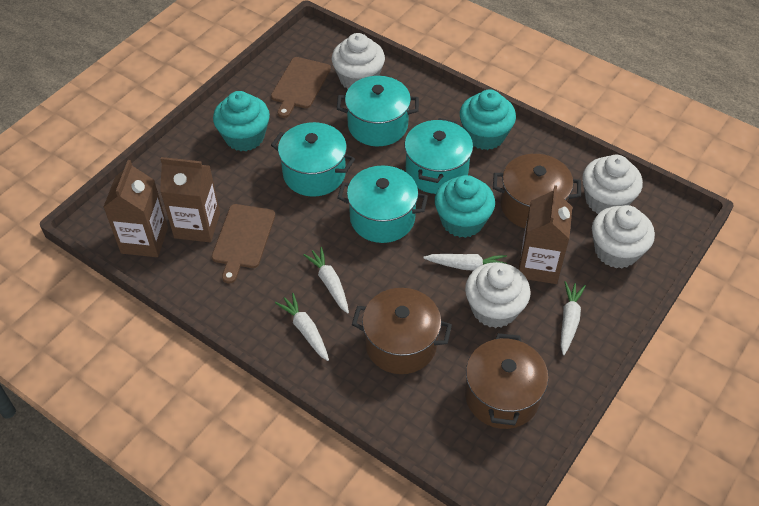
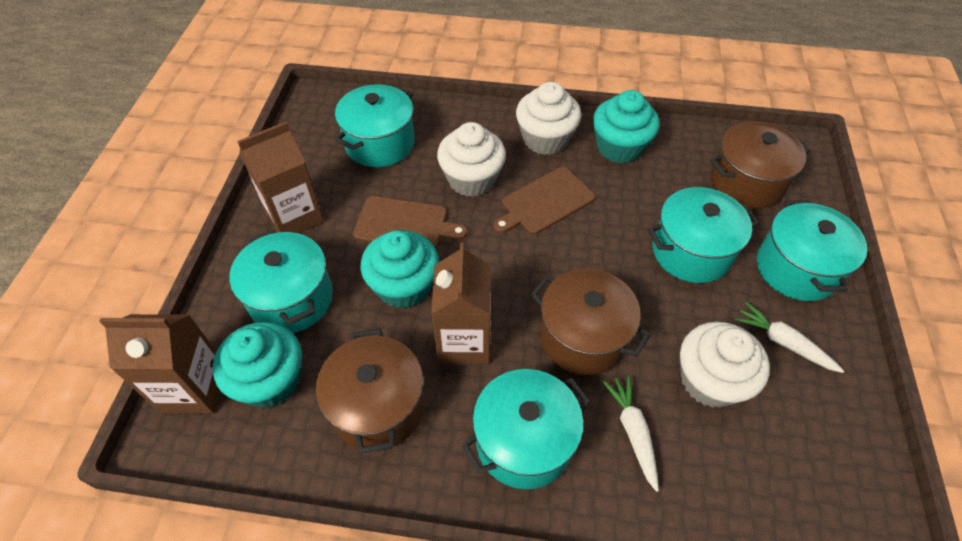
turquoise pot: 4 -> 5
white carrot: 4 -> 2
white cupcake: 4 -> 3

